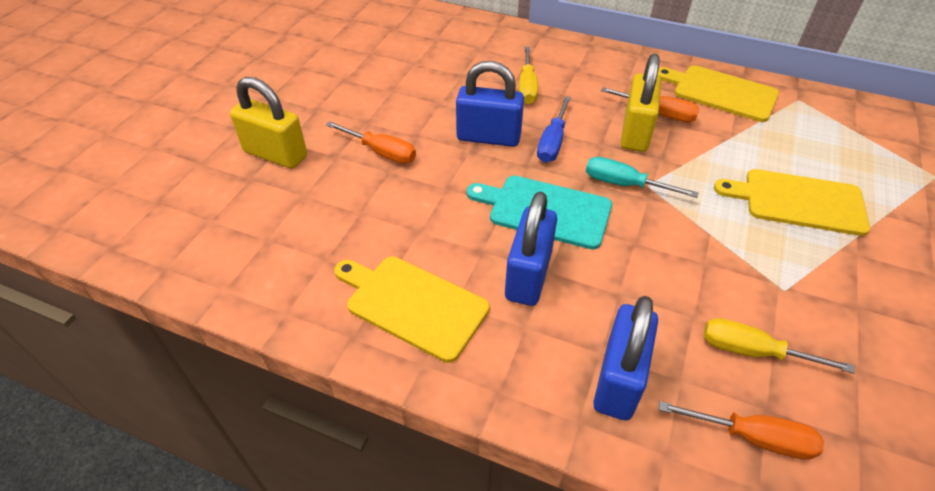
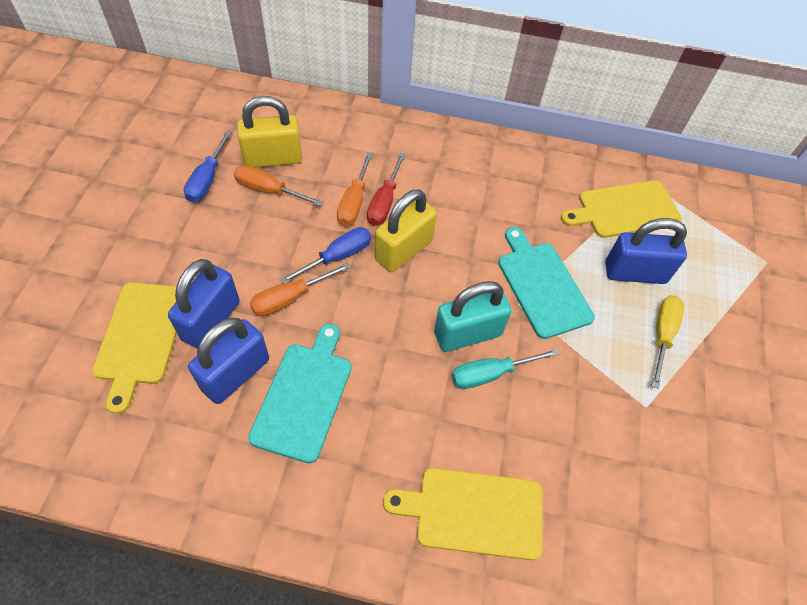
blue screwdriver: 1 -> 2
red screwdriver: 0 -> 1
turquoise cutting board: 1 -> 2
turquoise padlock: 0 -> 1
yellow screwdriver: 2 -> 1

